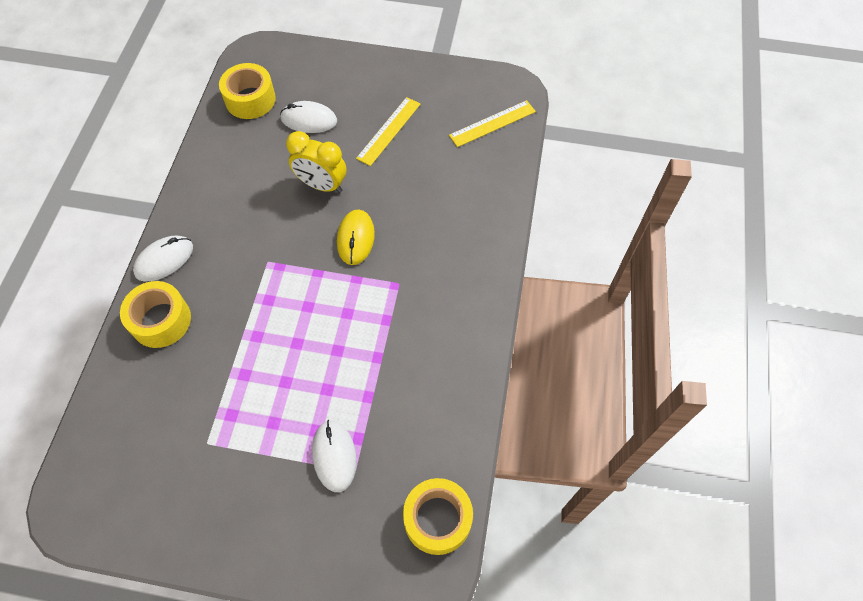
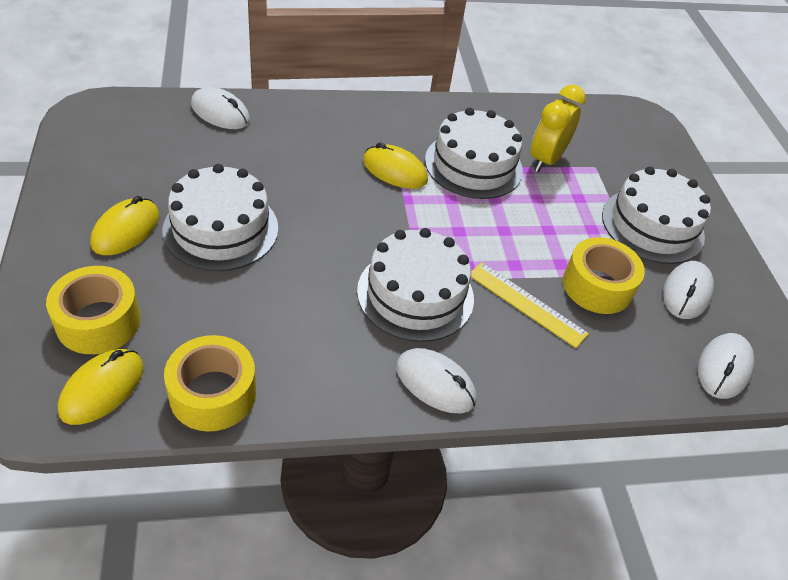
white cake: 0 -> 4
white mouse: 3 -> 4
yellow mouse: 1 -> 3
yellow ruler: 2 -> 1

